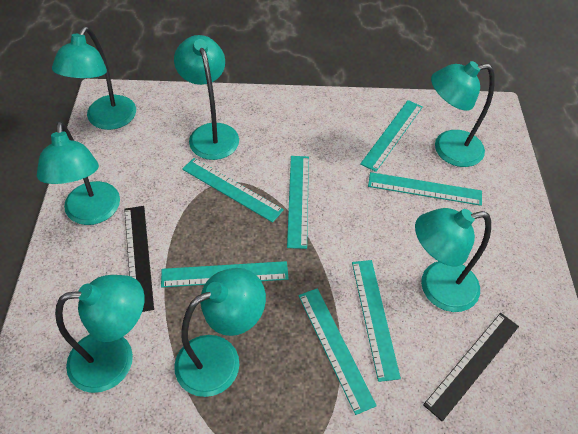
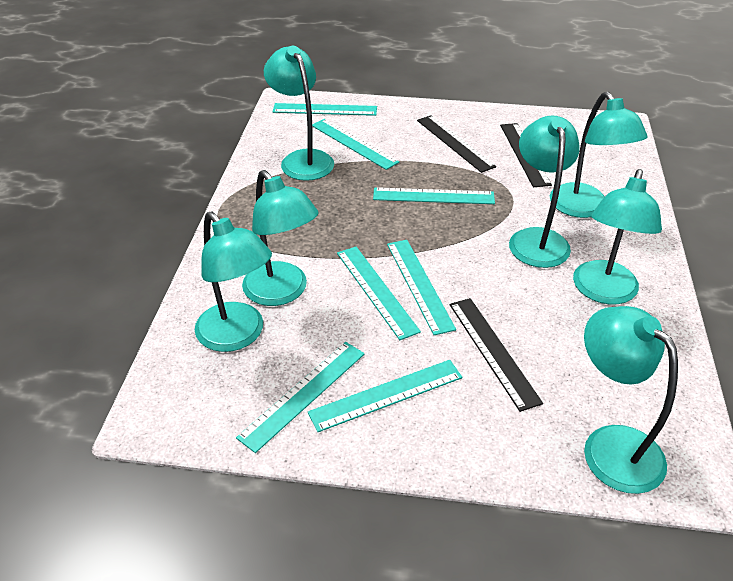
black ruler: 2 -> 3

